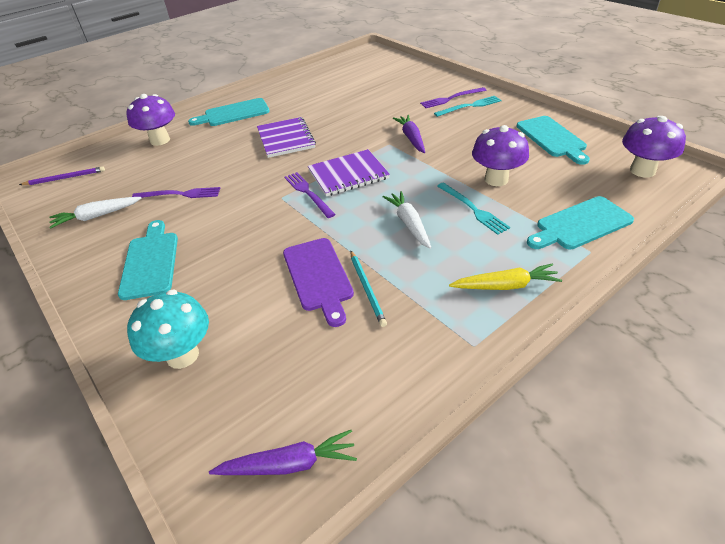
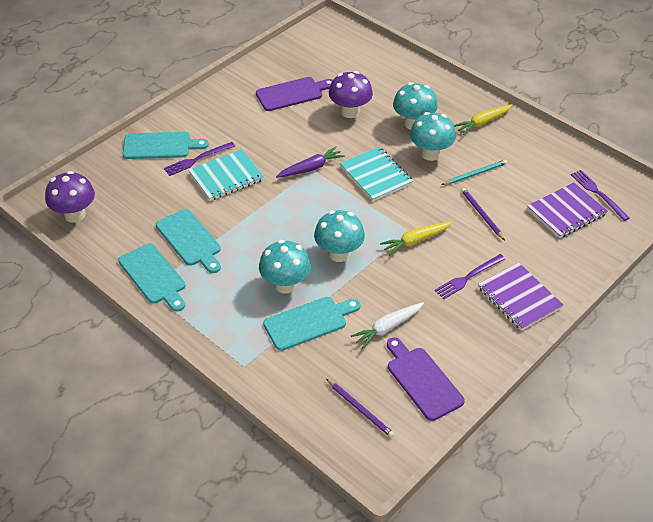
purple carrot: 2 -> 1
purple cutting board: 1 -> 2
purple mushroom: 3 -> 2
purple pencil: 1 -> 2
turquoise fork: 2 -> 0
turquoise mushroom: 1 -> 4
turquoise notebook: 0 -> 2
white carrot: 2 -> 1
yellow carrot: 1 -> 2

